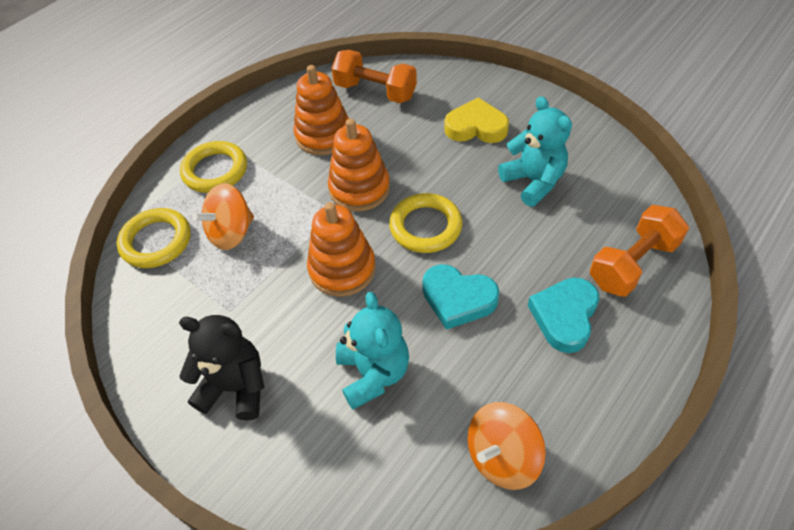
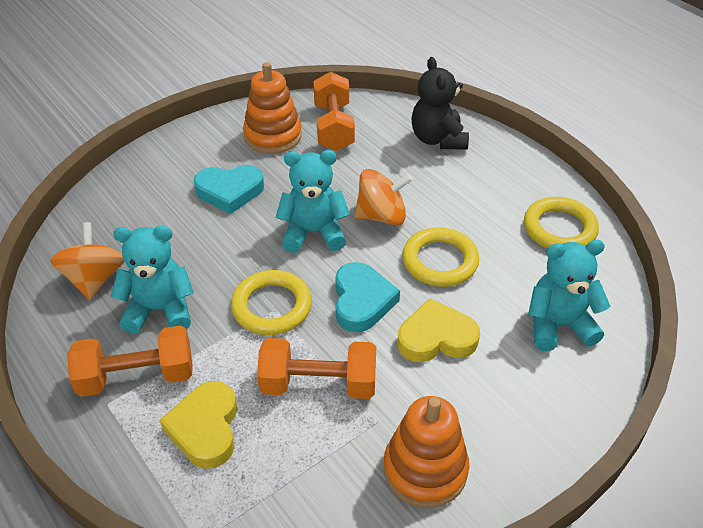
orange dumbbell: 2 -> 3
orange stacking toy: 3 -> 2
turquoise teddy bear: 2 -> 3
yellow heart: 1 -> 2

